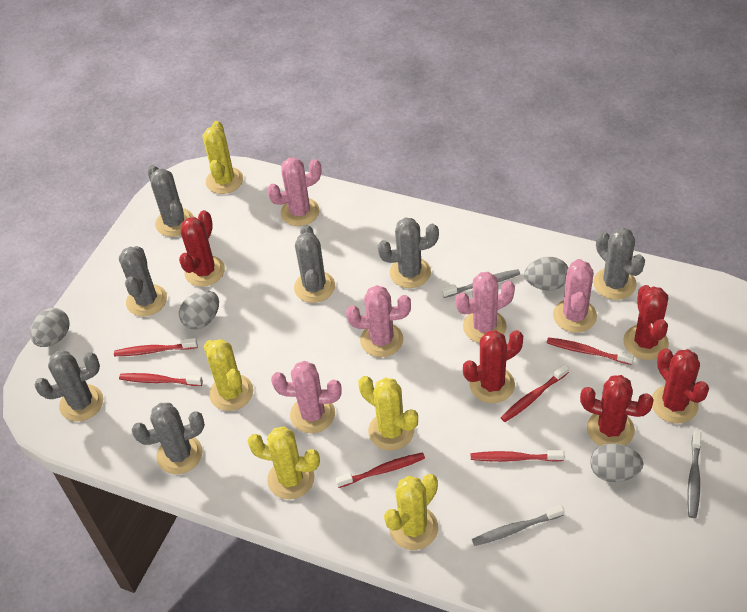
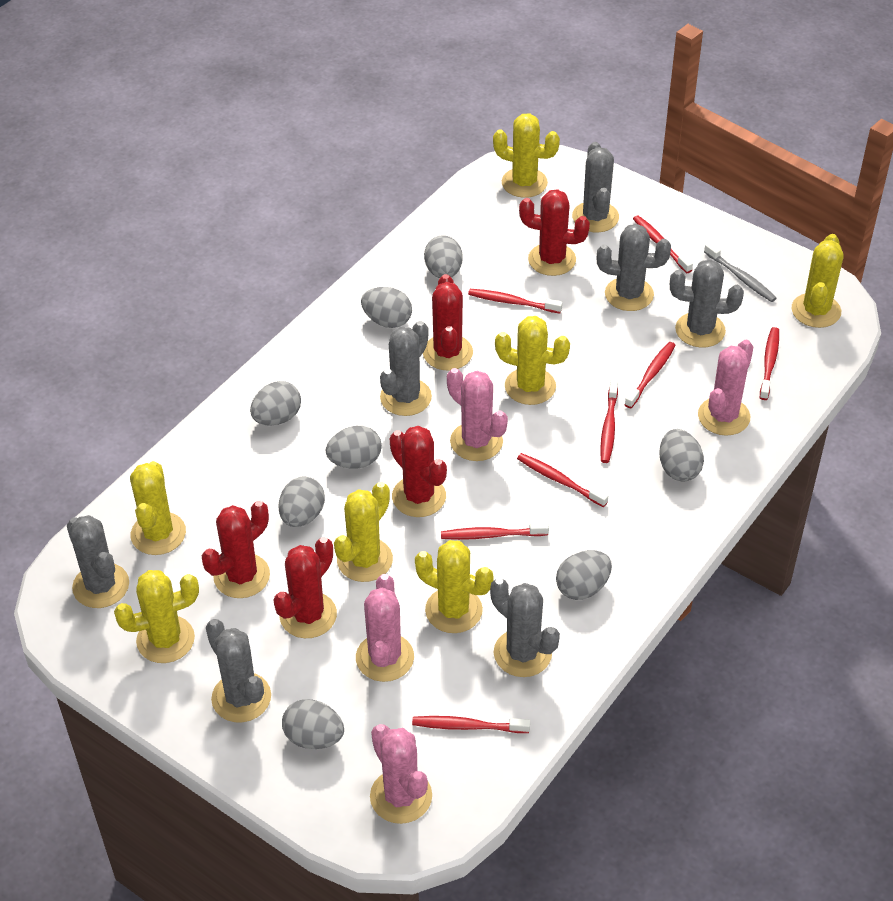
grey egg: 4 -> 8
grey toothbrush: 3 -> 1
pink cactus: 5 -> 4
red toothbrush: 6 -> 8
yellow cactus: 5 -> 7

